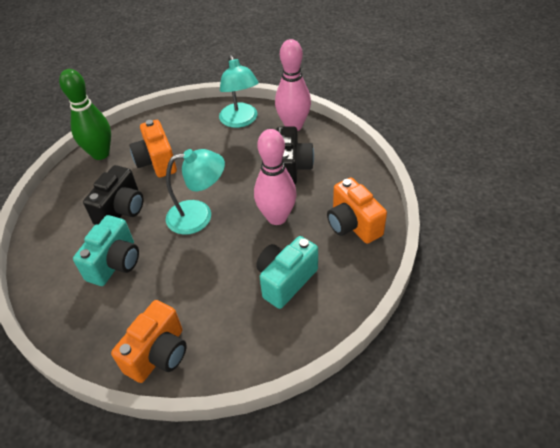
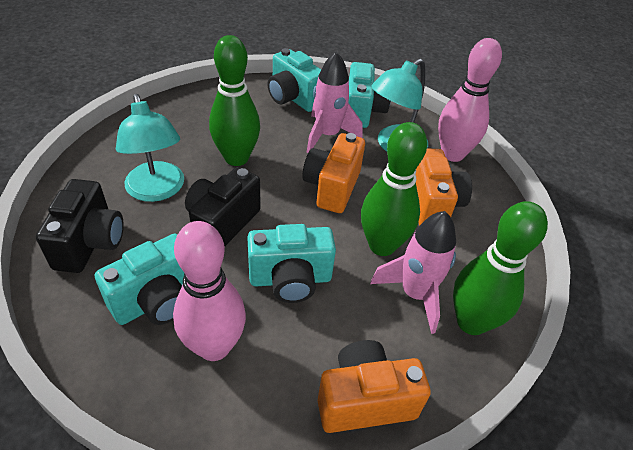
green bowling pin: 1 -> 3
pink rocket: 0 -> 2
turquoise camera: 2 -> 4

